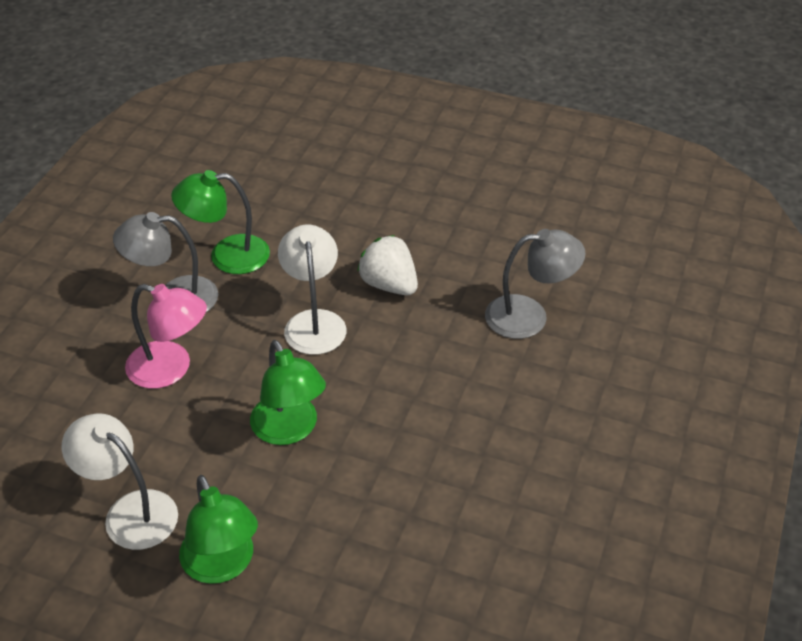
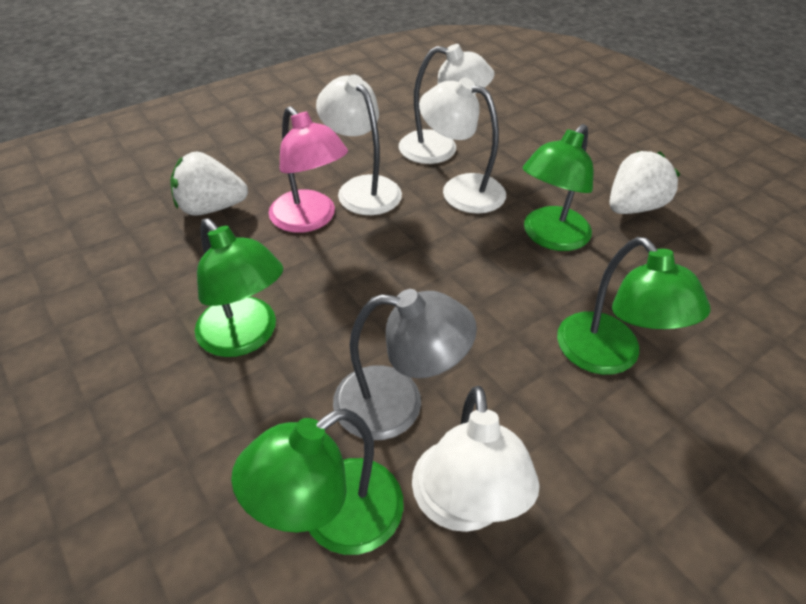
green lamp: 3 -> 4
grey lamp: 2 -> 1
white lamp: 2 -> 4
white strawberry: 1 -> 2

